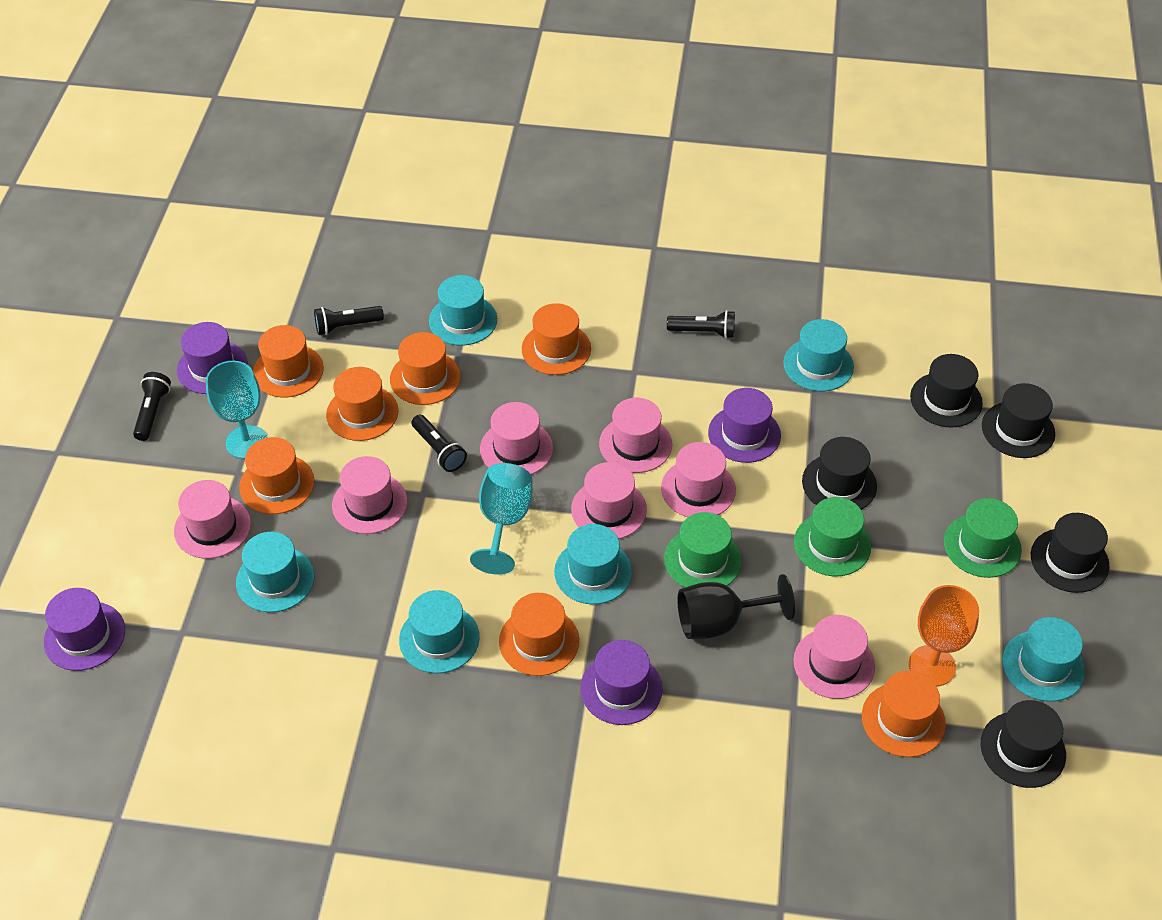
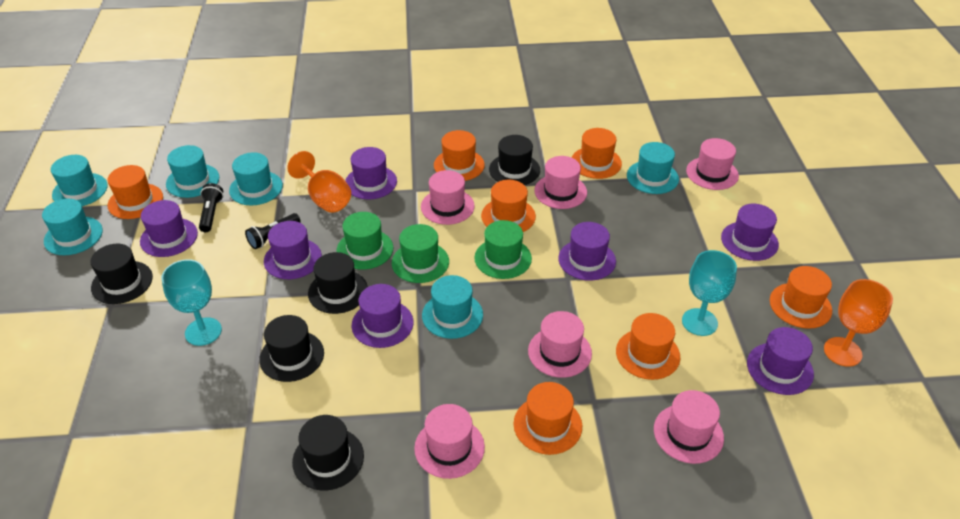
black flashlight: 4 -> 2
black goblet: 1 -> 0
orange goblet: 1 -> 2
pink hat: 7 -> 6
purple hat: 4 -> 7

